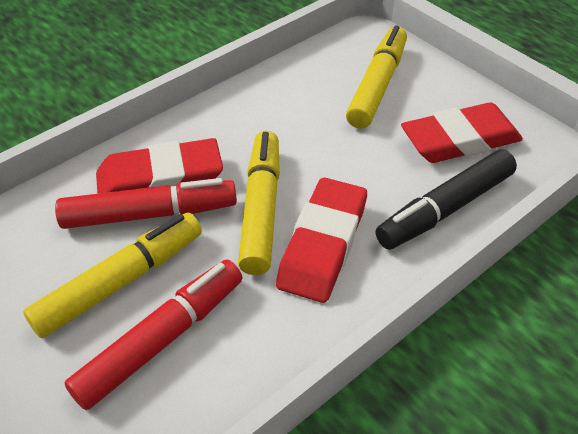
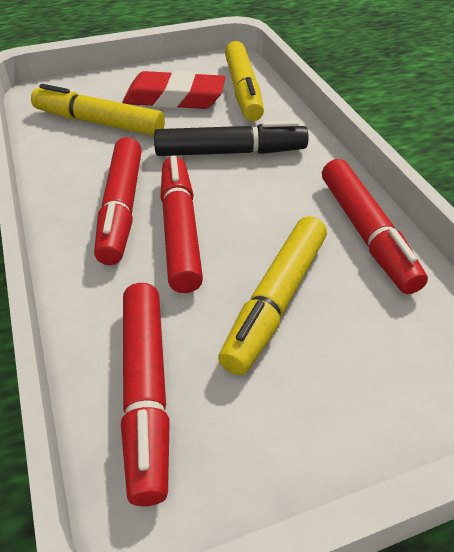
red eraser: 3 -> 1
red marker: 2 -> 4

